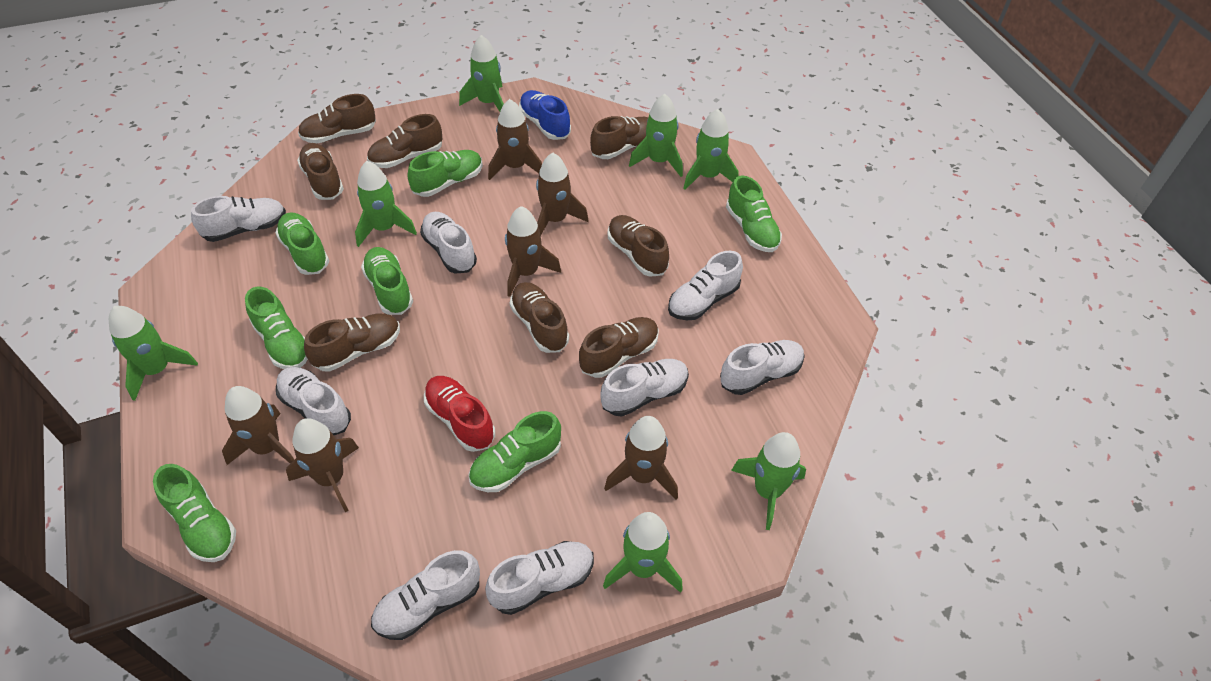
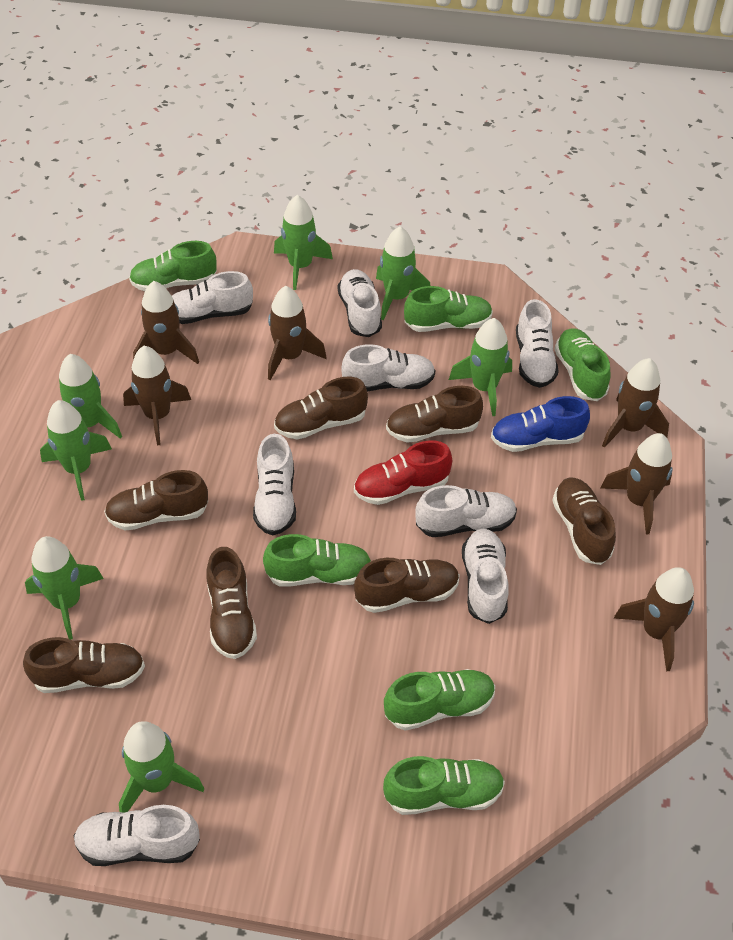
brown shoe: 8 -> 7
green shoe: 7 -> 6

